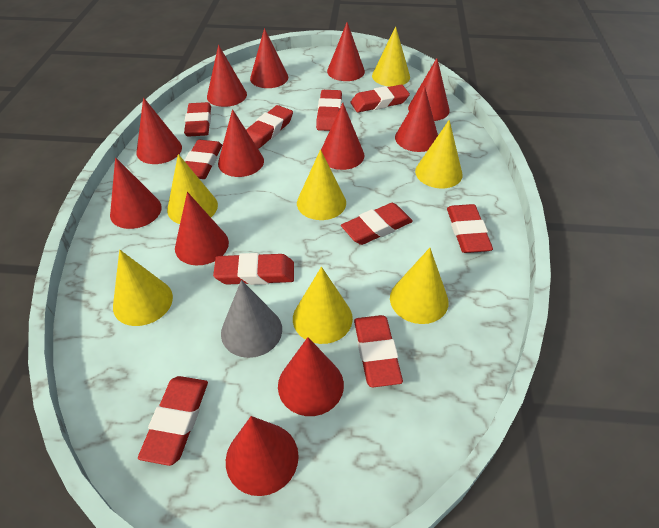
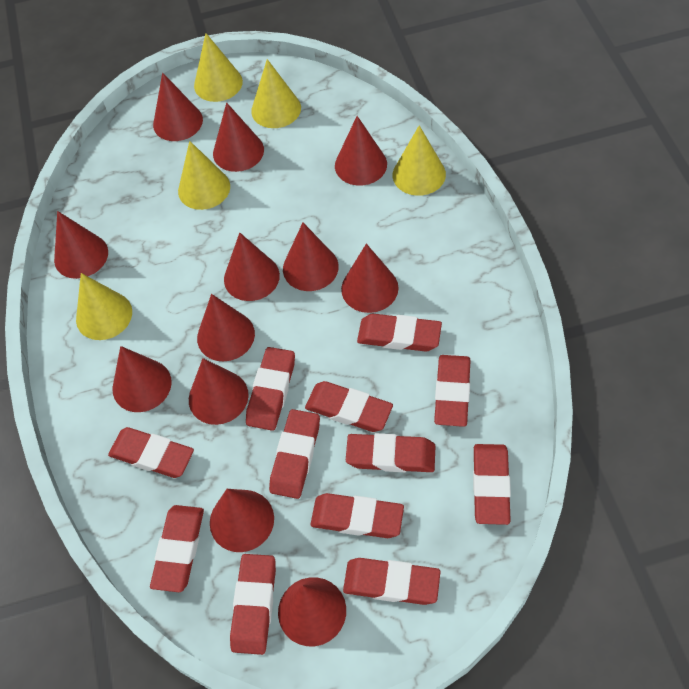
grey cone: 1 -> 0
red eraser: 10 -> 12
yellow cone: 7 -> 5

